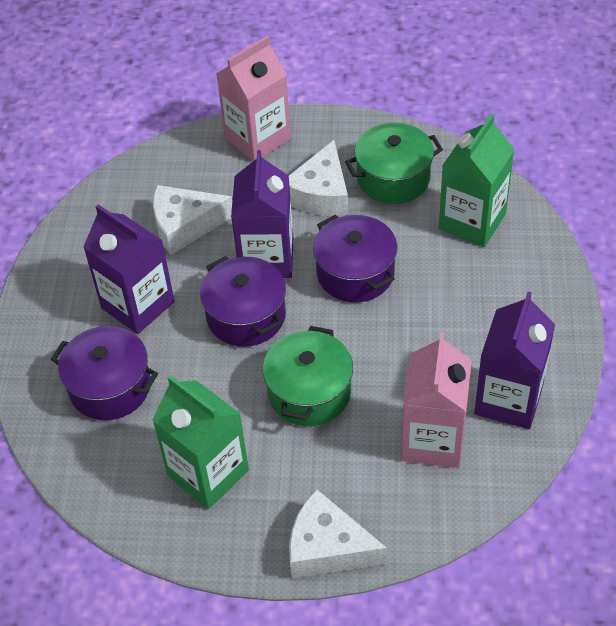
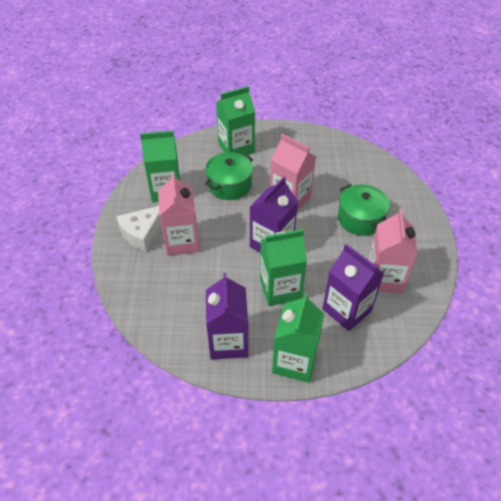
green carton: 2 -> 4
pink carton: 2 -> 3
purple pot: 3 -> 0
white cheese: 3 -> 1

